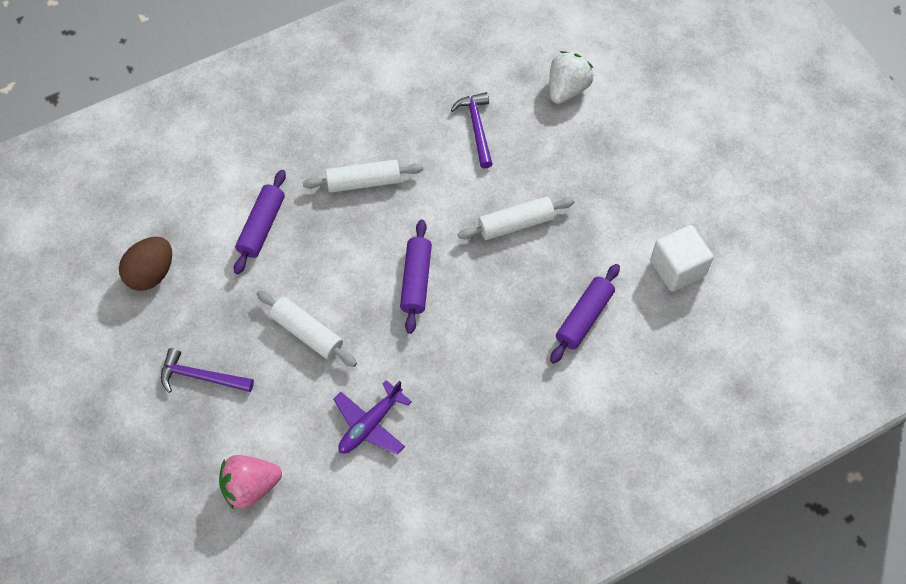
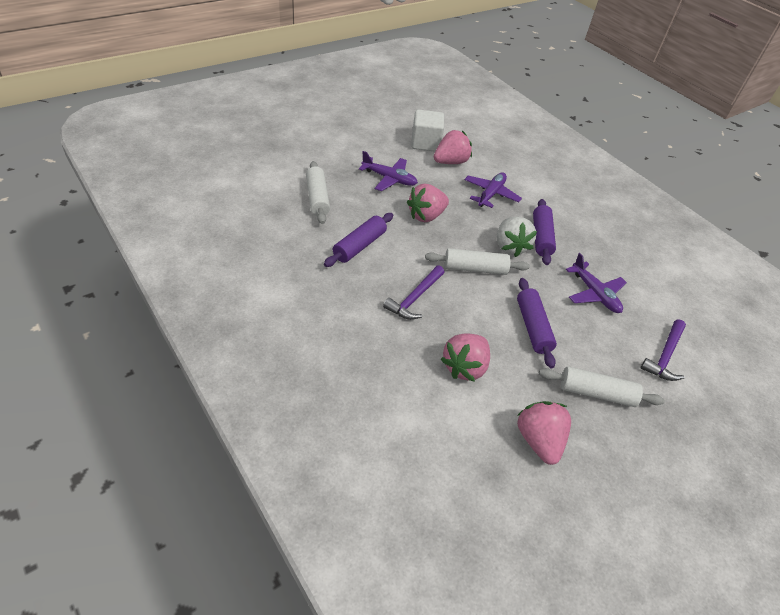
brown egg: 1 -> 0
pink strawberry: 1 -> 4
purple plane: 1 -> 3

